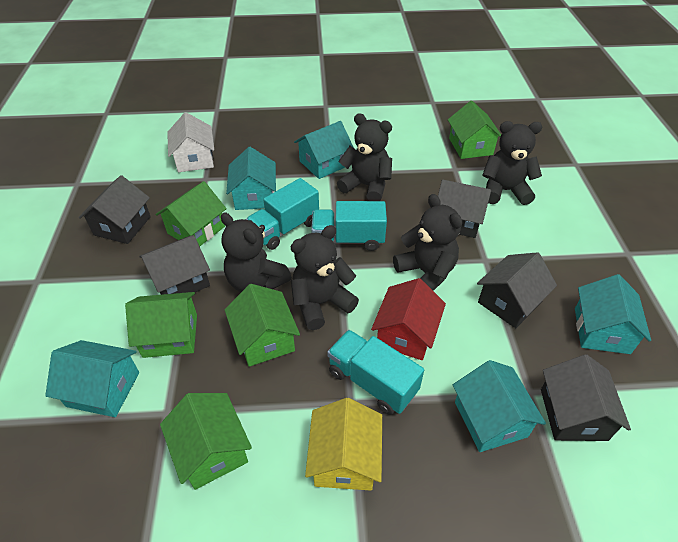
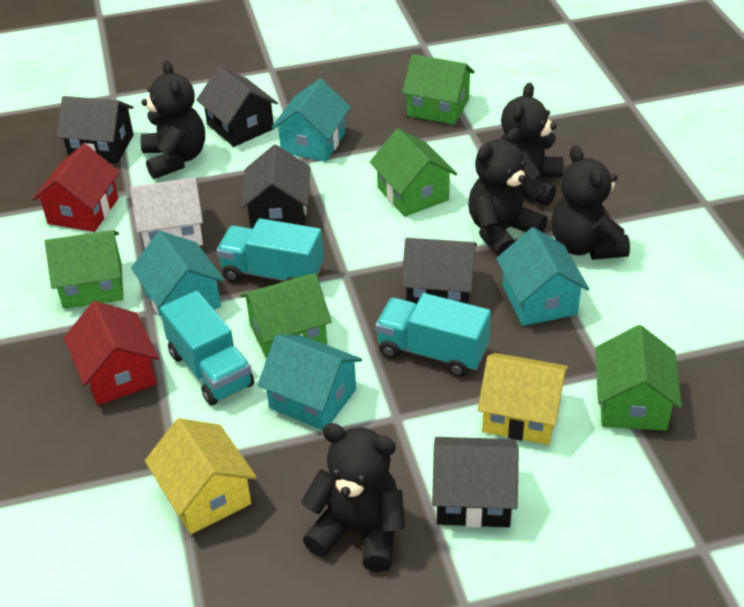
red house: 1 -> 2
turquoise house: 5 -> 4
yellow house: 1 -> 2

